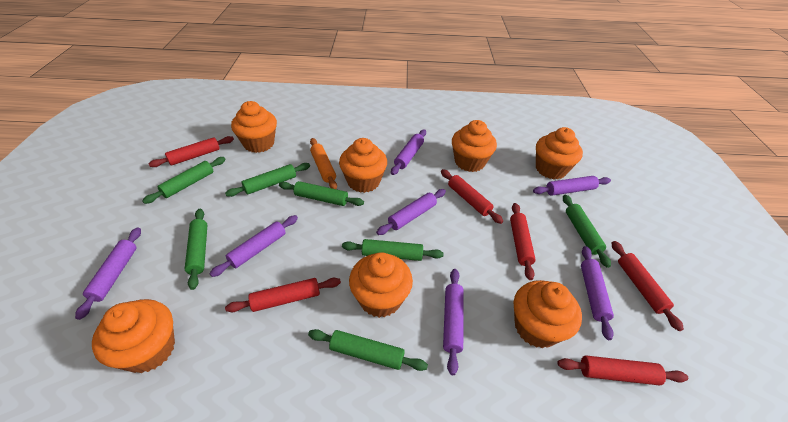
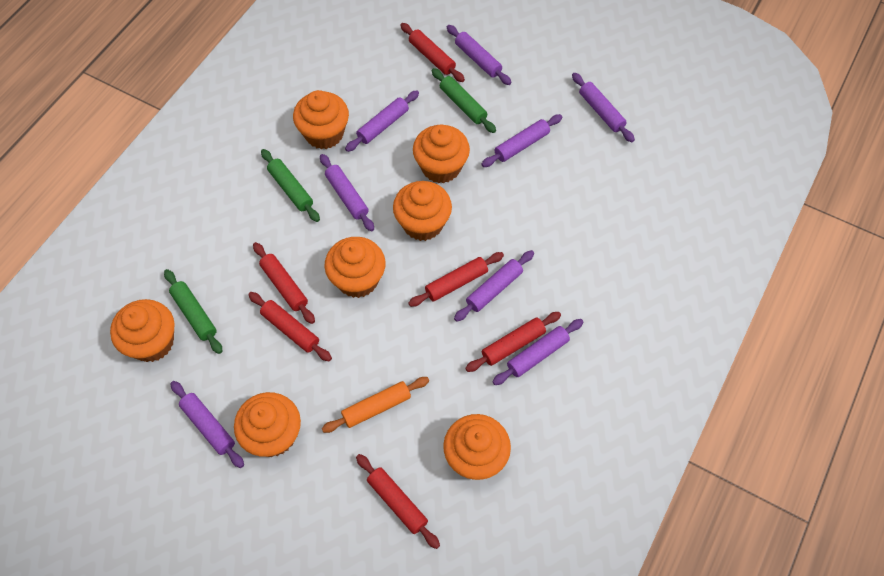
green rolling pin: 7 -> 3
purple rolling pin: 7 -> 8

